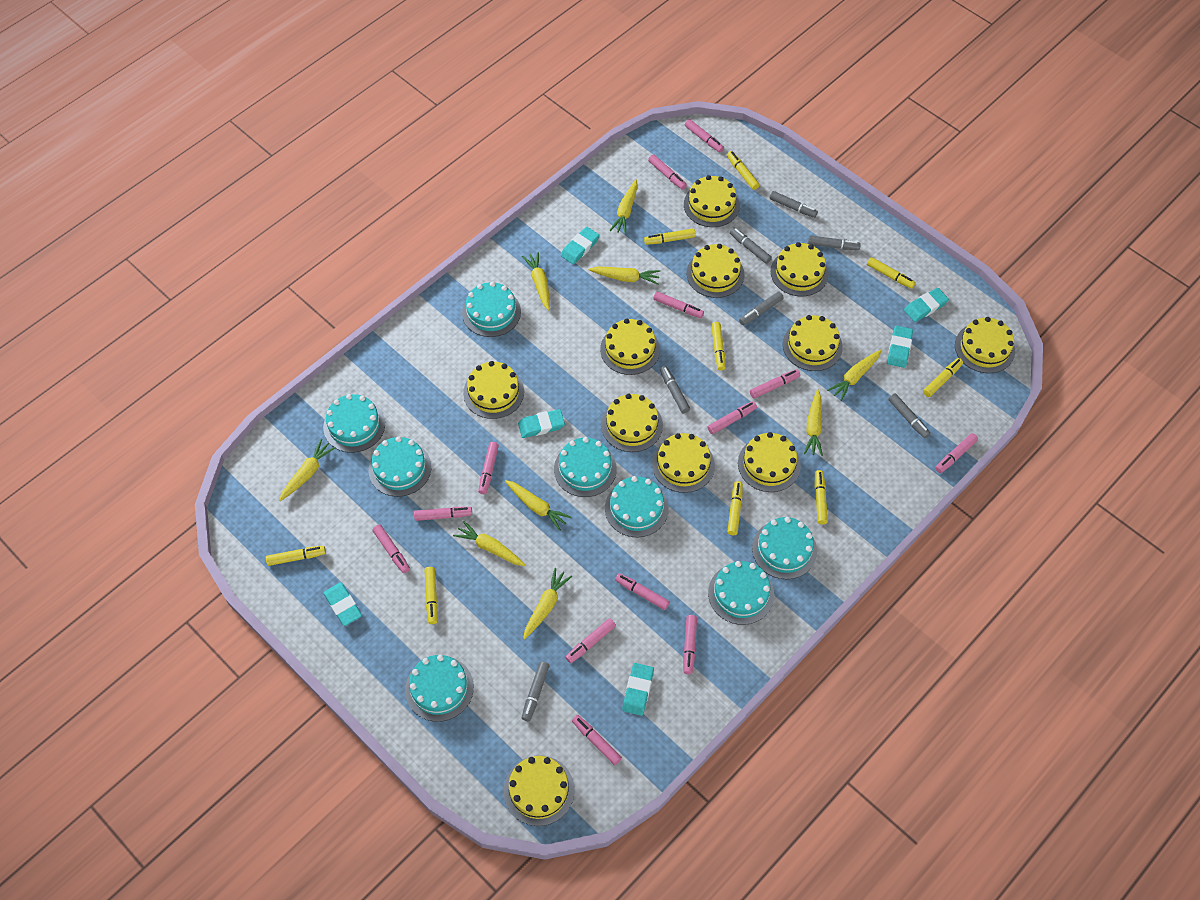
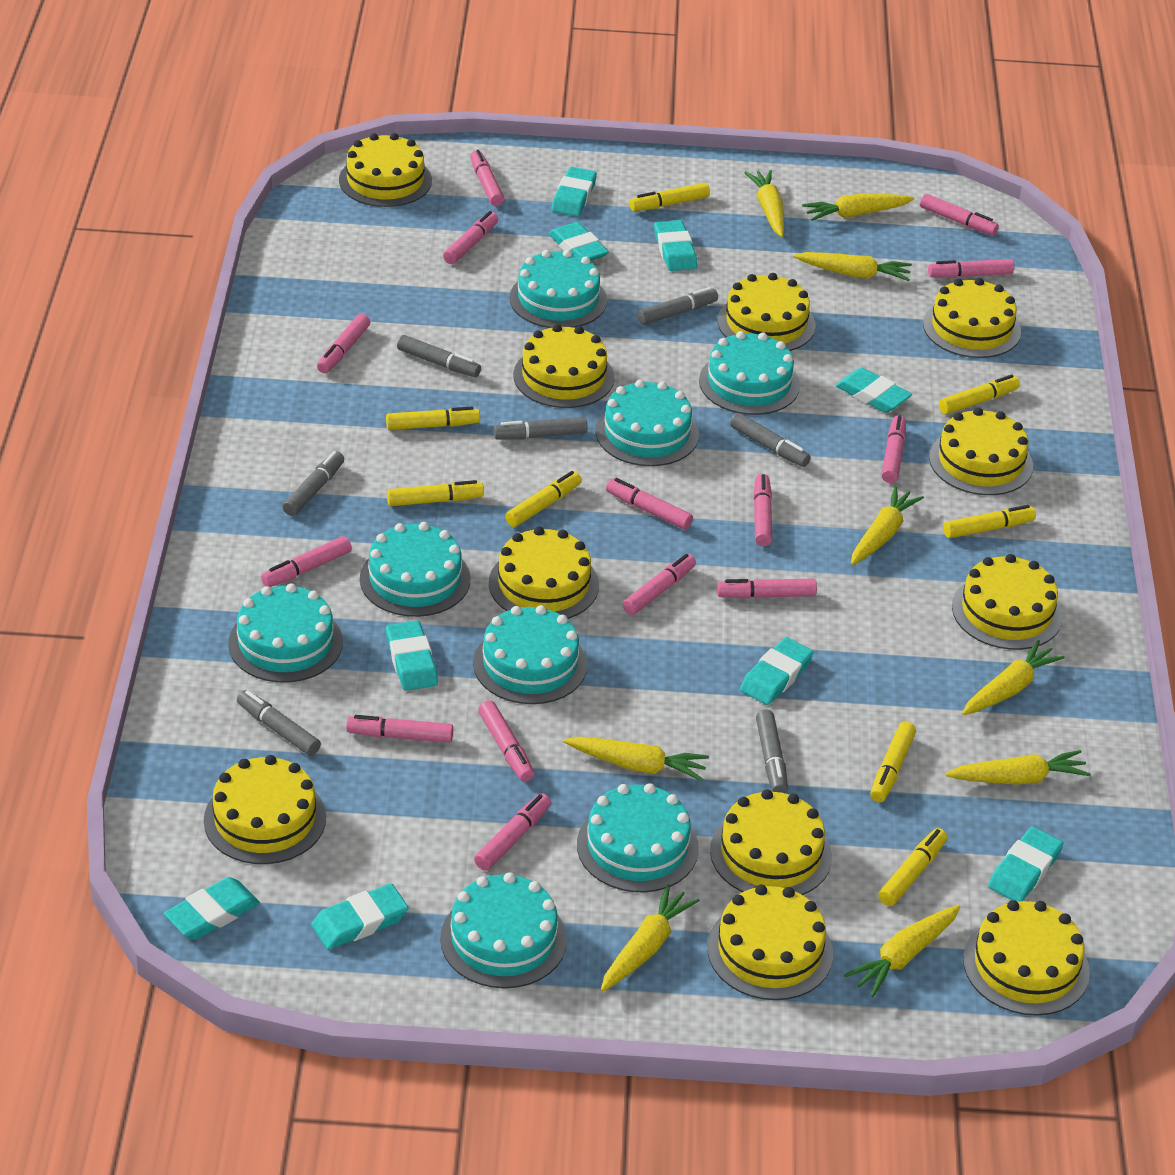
pink marker: 13 -> 14
turquoise eraser: 6 -> 9
yellow marker: 9 -> 8

